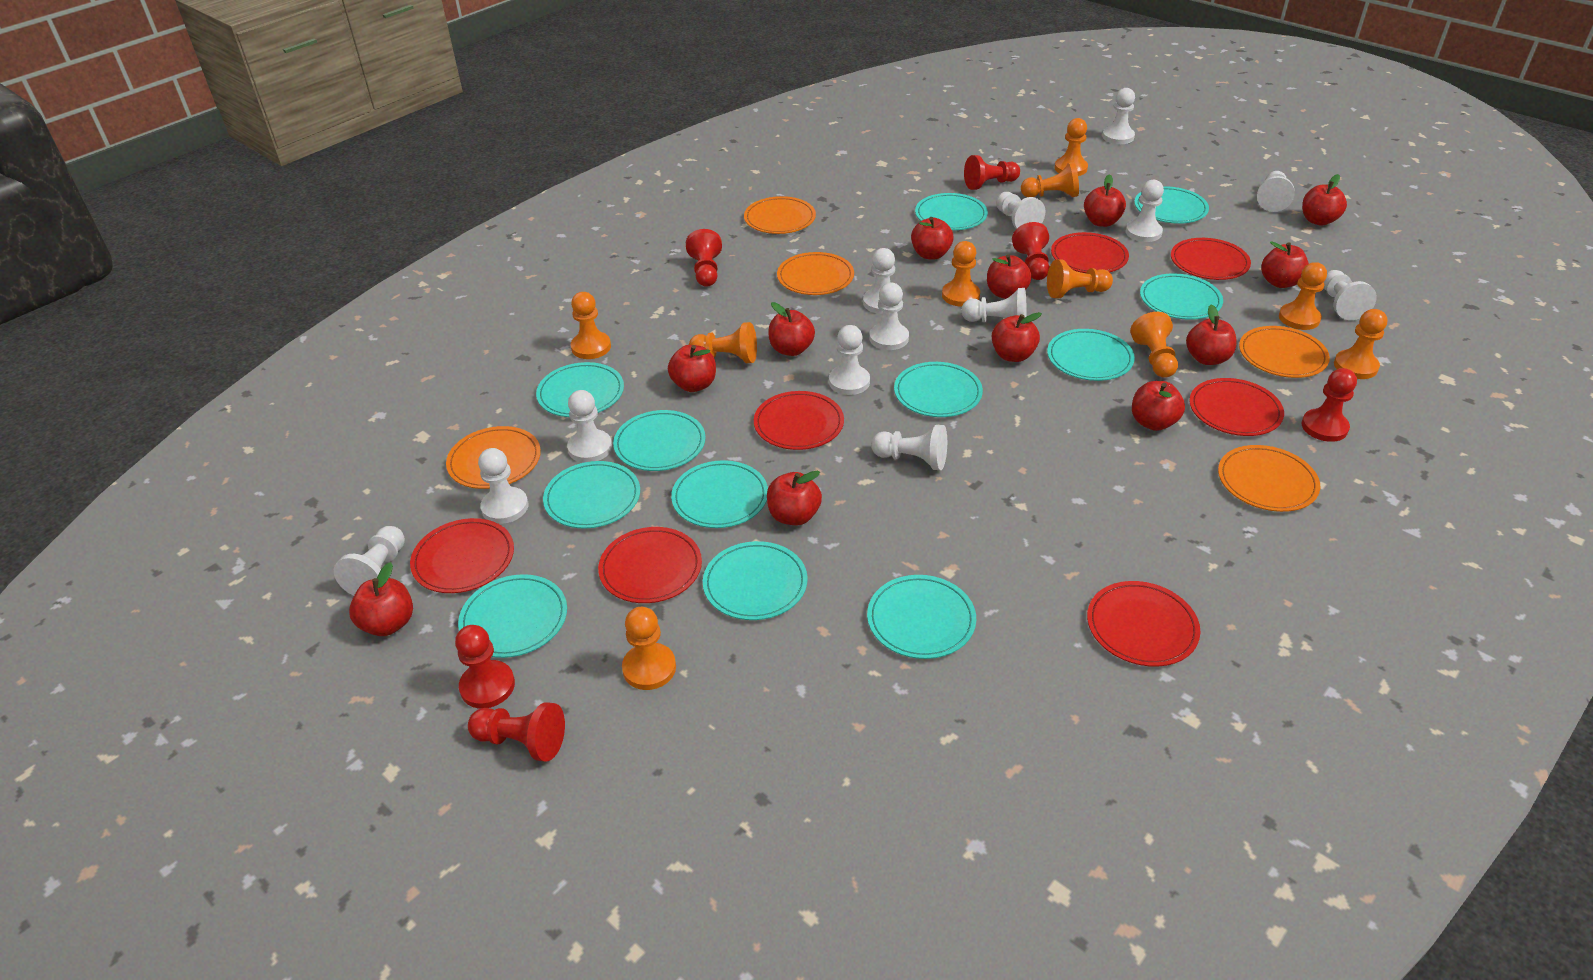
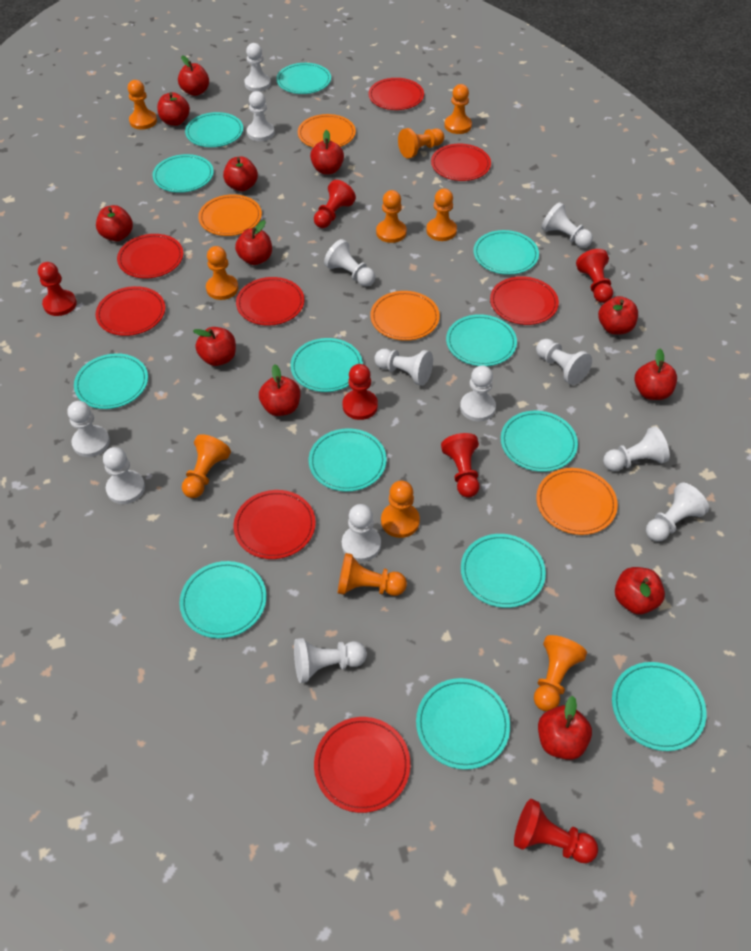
orange plate: 5 -> 4
red plate: 7 -> 8
turquoise plate: 12 -> 13

